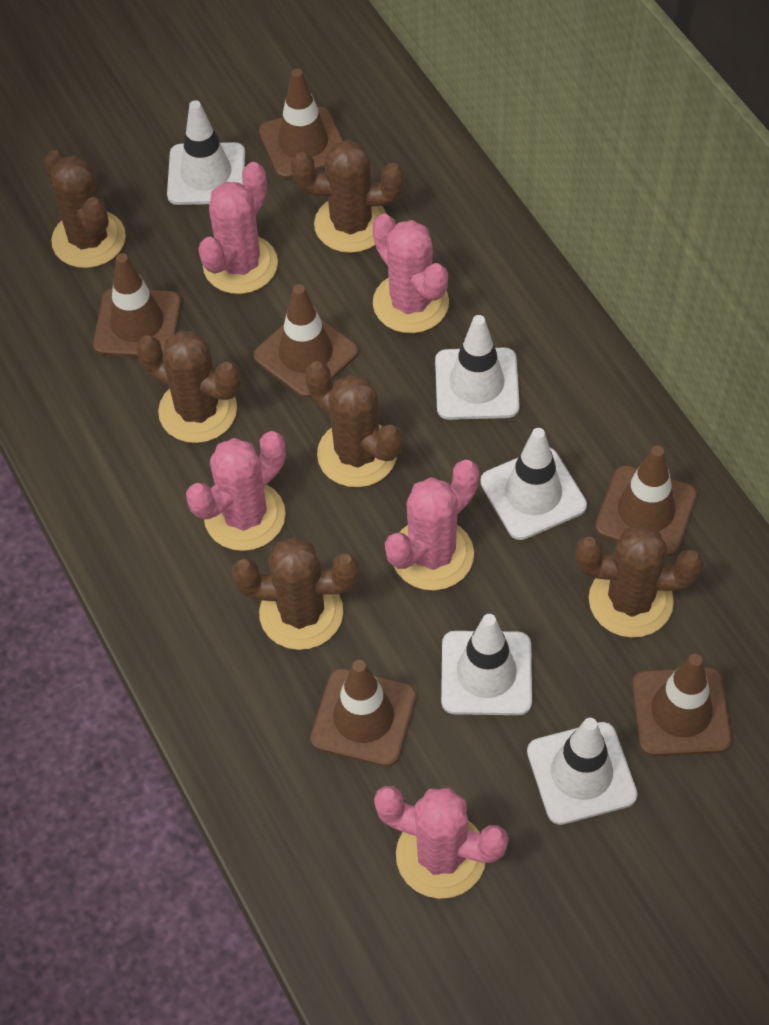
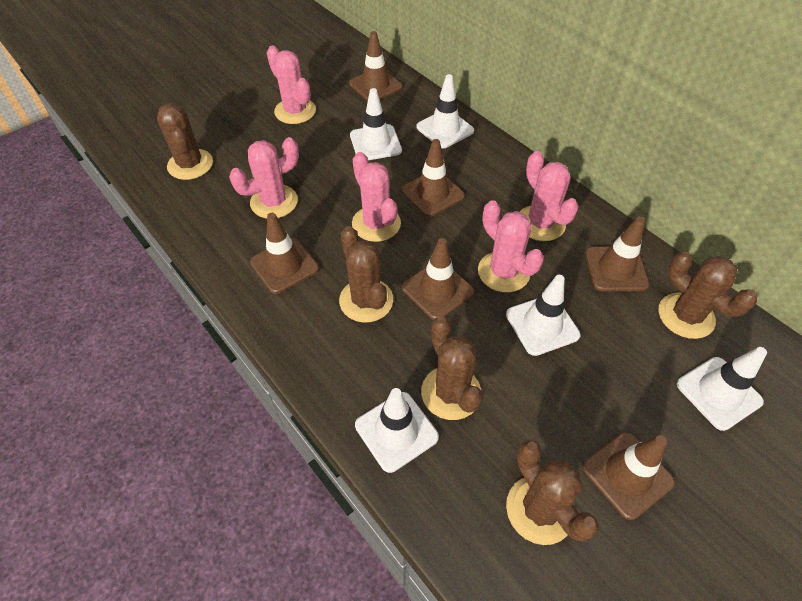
brown cactus: 6 -> 5

